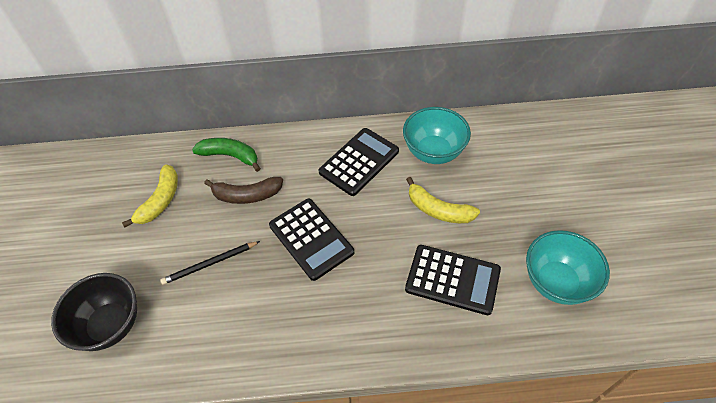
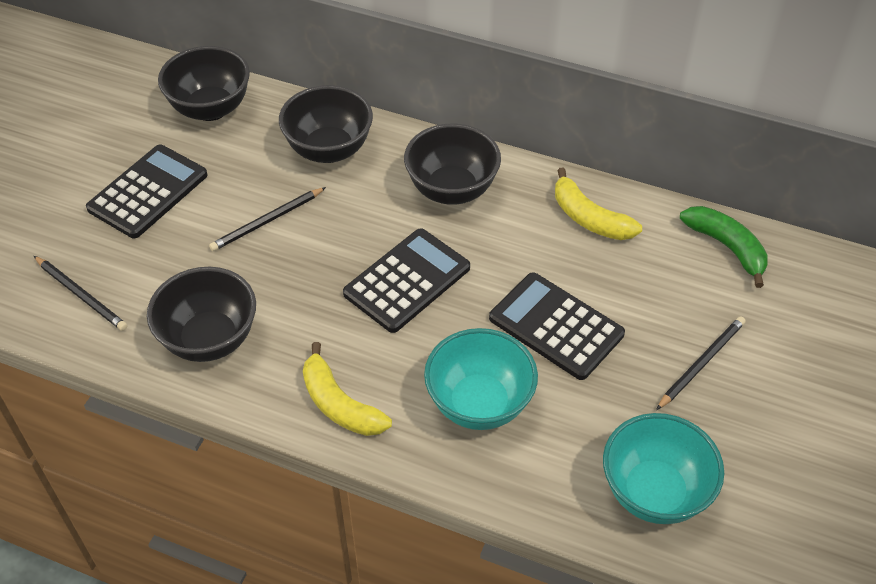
black bowl: 1 -> 4
black pencil: 1 -> 3
brown banana: 1 -> 0

